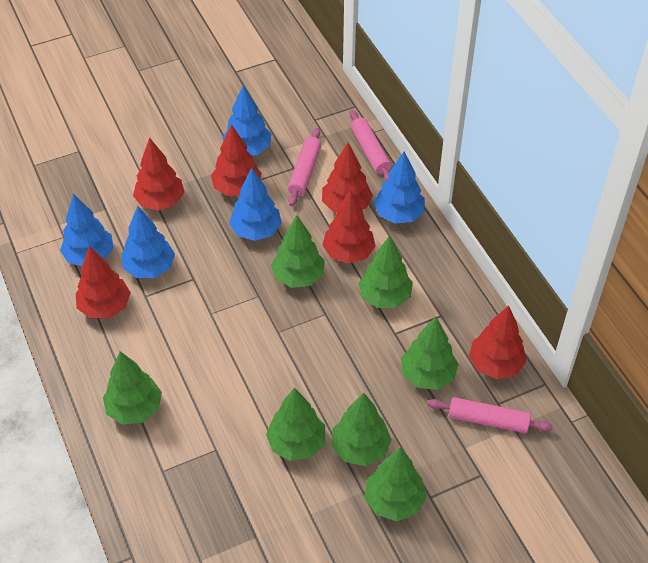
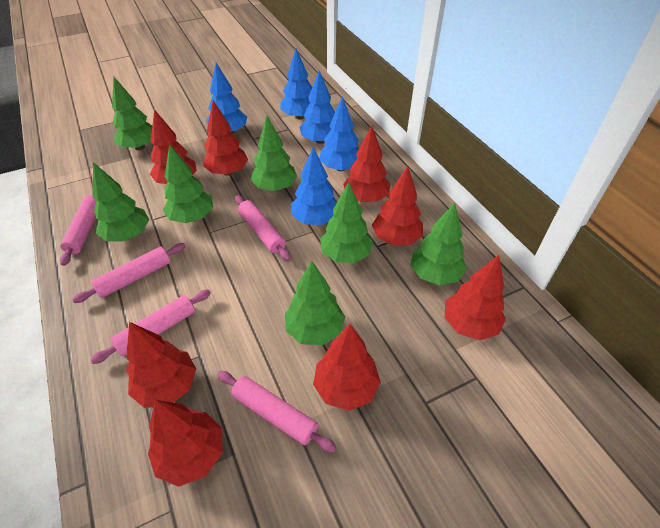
pink rolling pin: 3 -> 5
red tree: 6 -> 8

